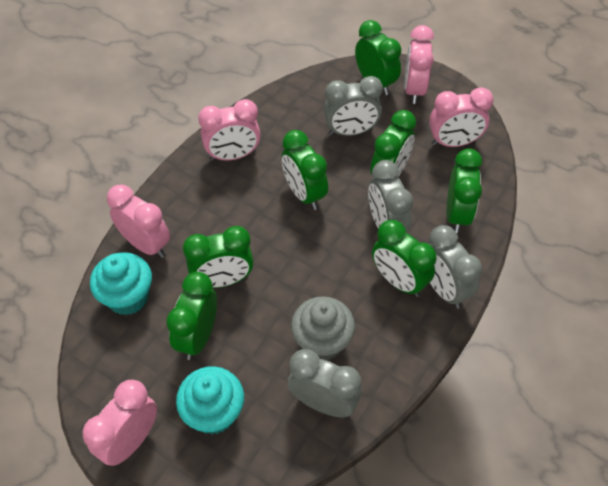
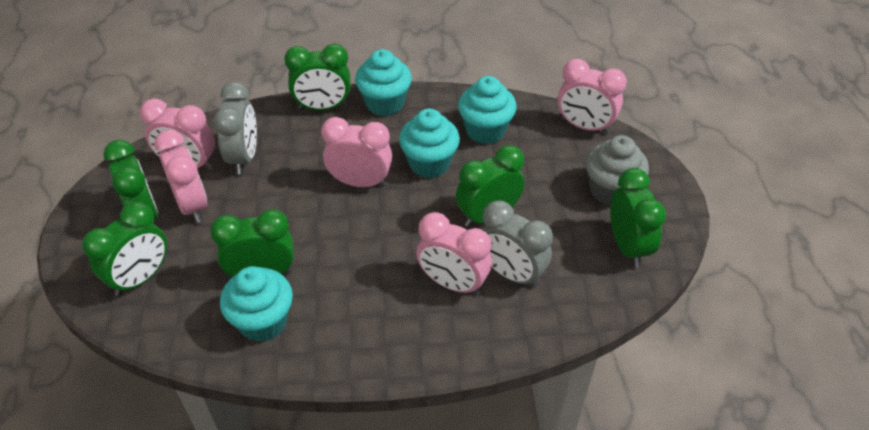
green clock: 7 -> 6
grey clock: 4 -> 2
turquoise cupcake: 2 -> 4

